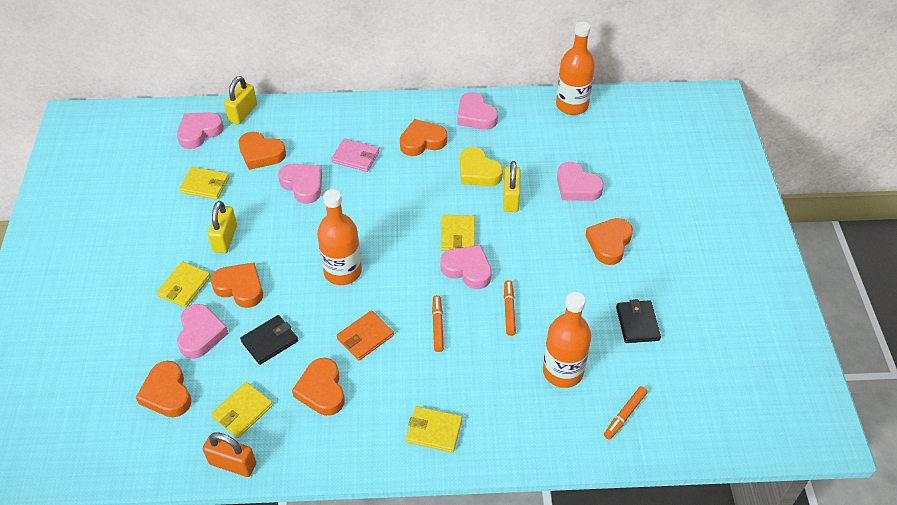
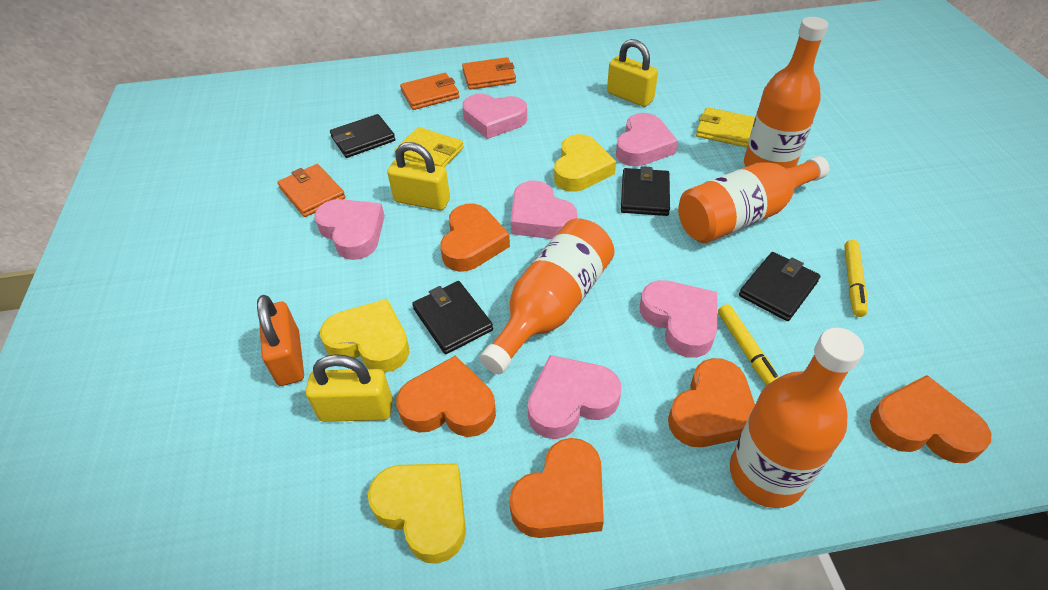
black wallet: 2 -> 4
orange bottle: 3 -> 4
orange heart: 6 -> 5
orange marker: 3 -> 0
orange wallet: 1 -> 3
pink wallet: 1 -> 0
yellow heart: 1 -> 3
yellow marker: 0 -> 2
yellow wallet: 5 -> 2

